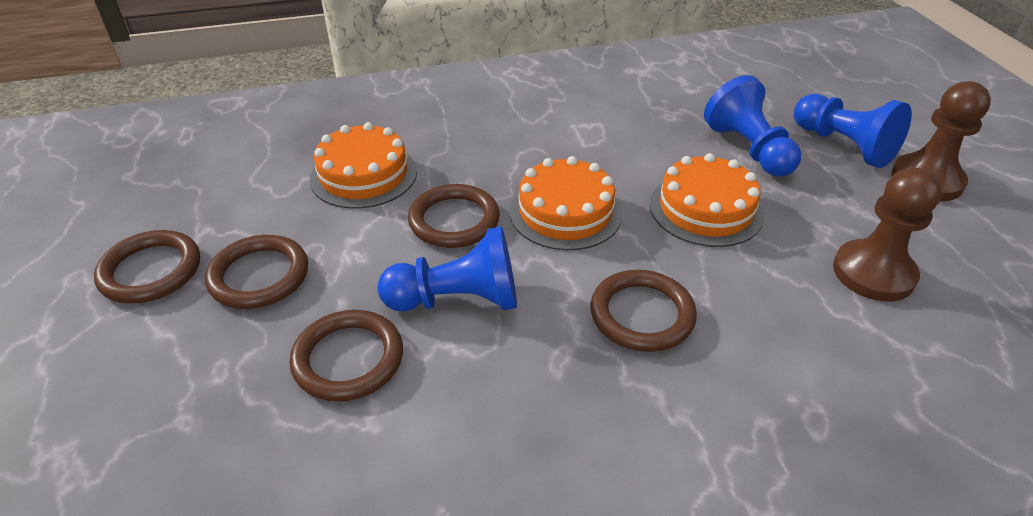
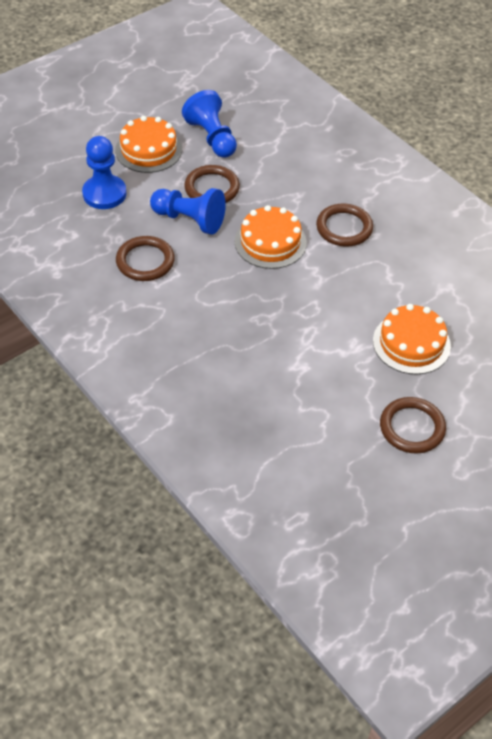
brown pawn: 2 -> 0
brown ring: 5 -> 4

